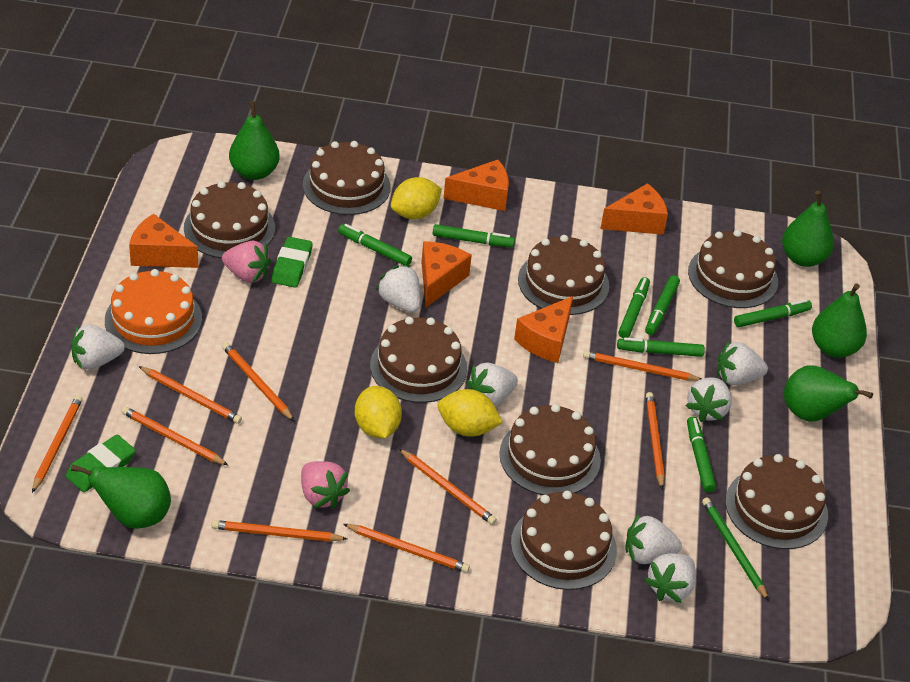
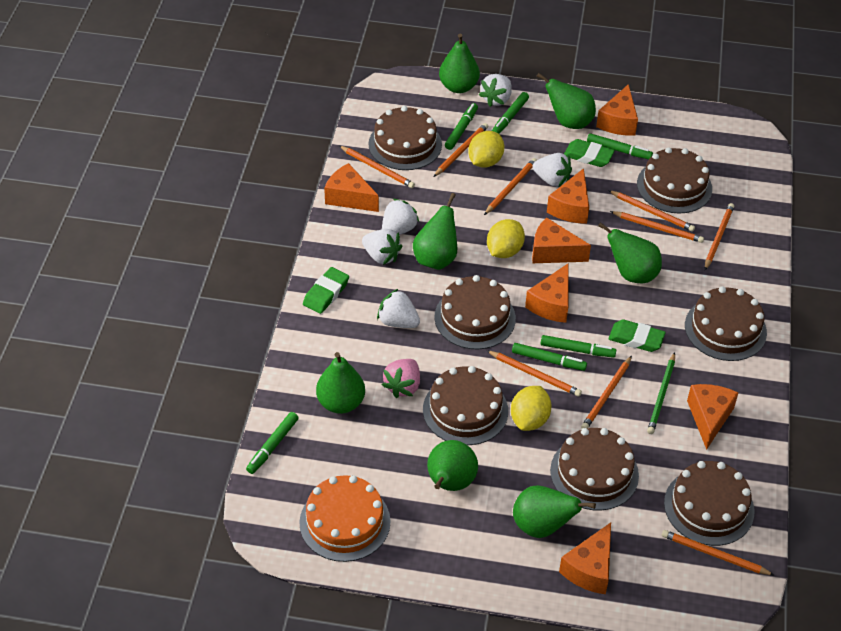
brown cake: 8 -> 7
green eraser: 2 -> 3
green marker: 7 -> 6
green pear: 5 -> 7
orange cheese: 5 -> 7
pink strawberry: 2 -> 1
white strawberry: 7 -> 5

